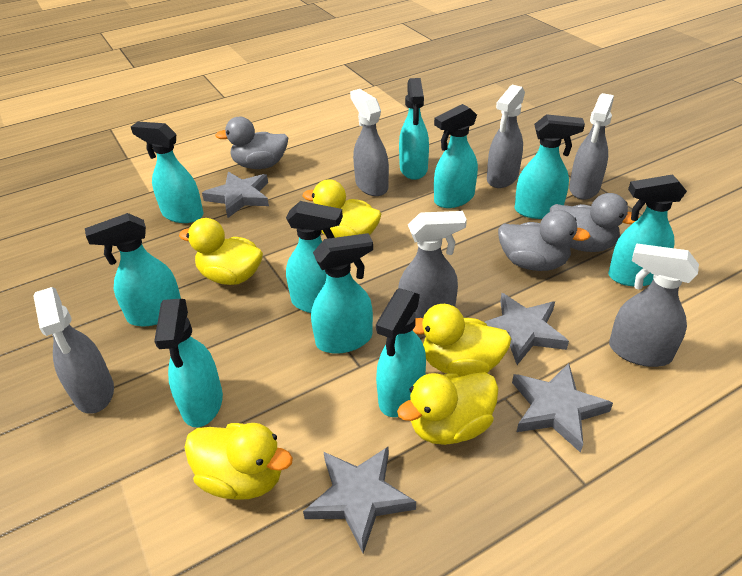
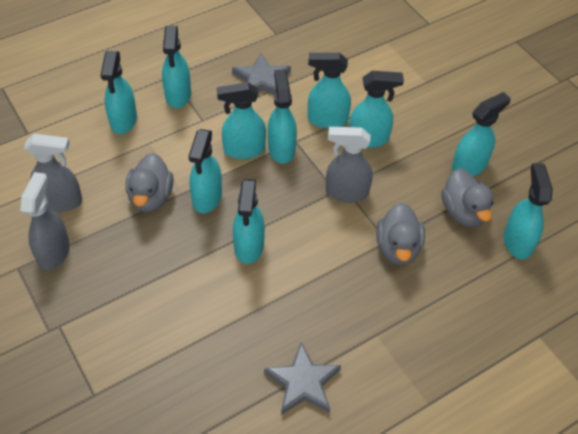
grey spray bottle: 6 -> 3
grey star: 4 -> 2
yellow duck: 5 -> 0

